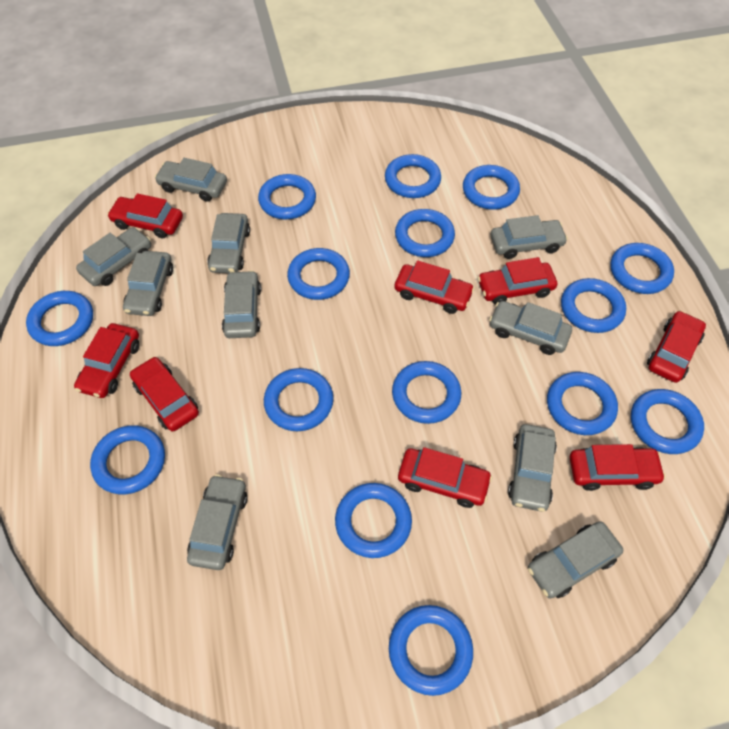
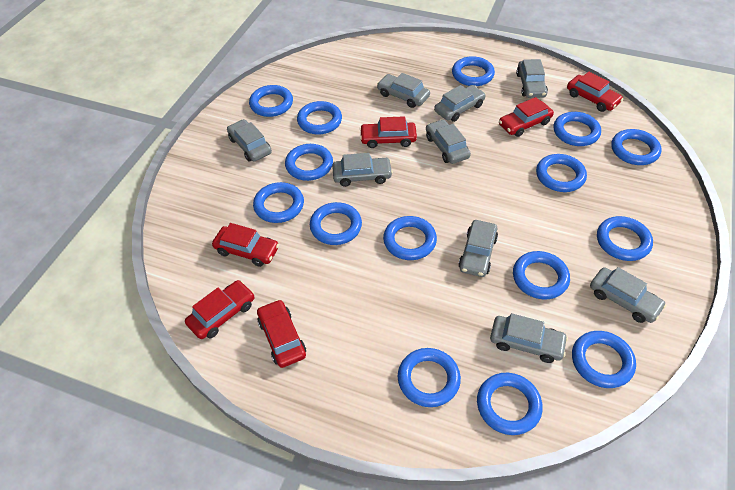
grey car: 10 -> 9
red car: 8 -> 6

